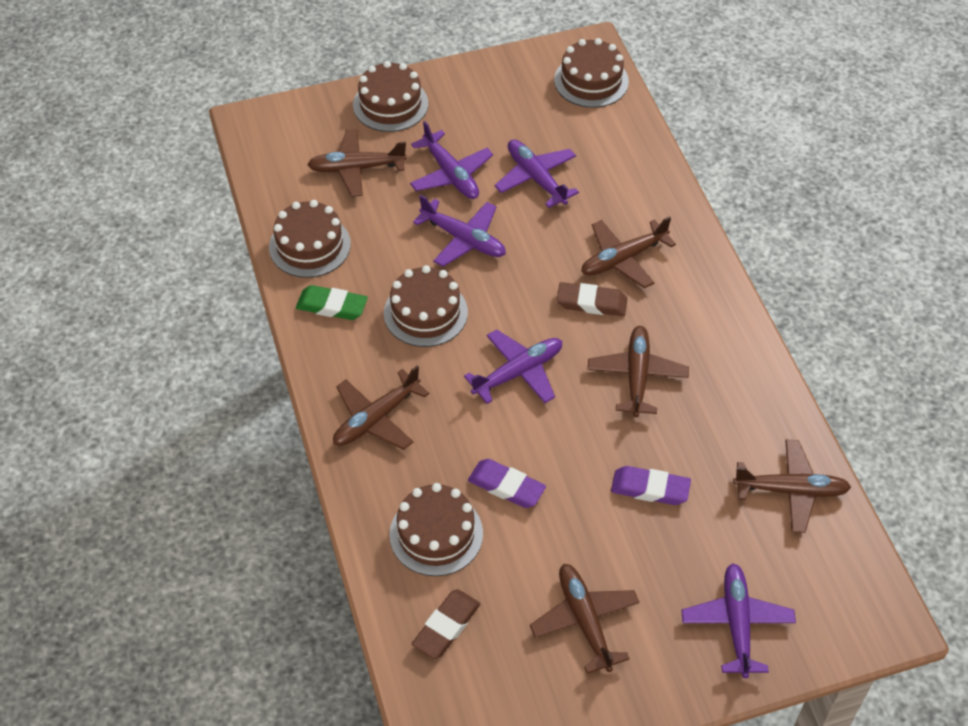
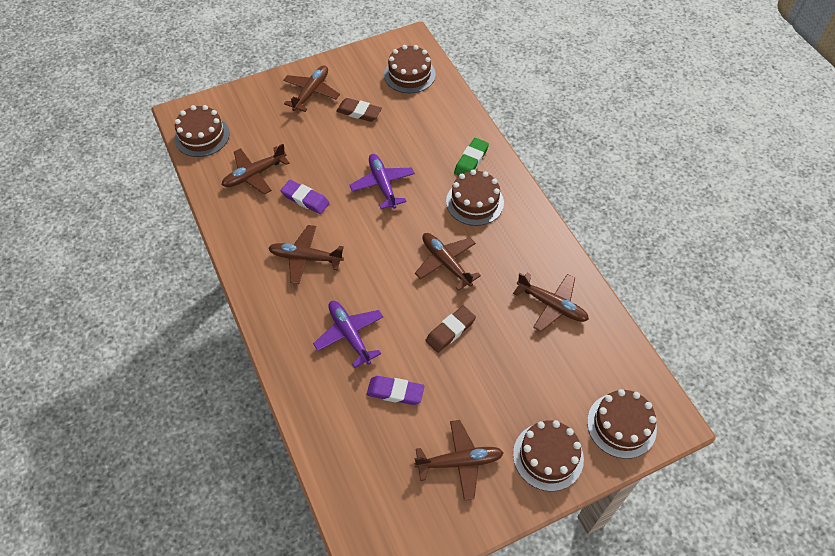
purple plane: 5 -> 2

